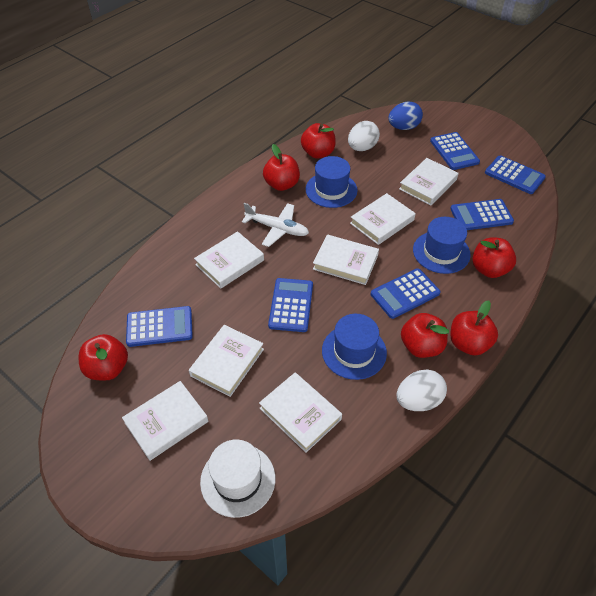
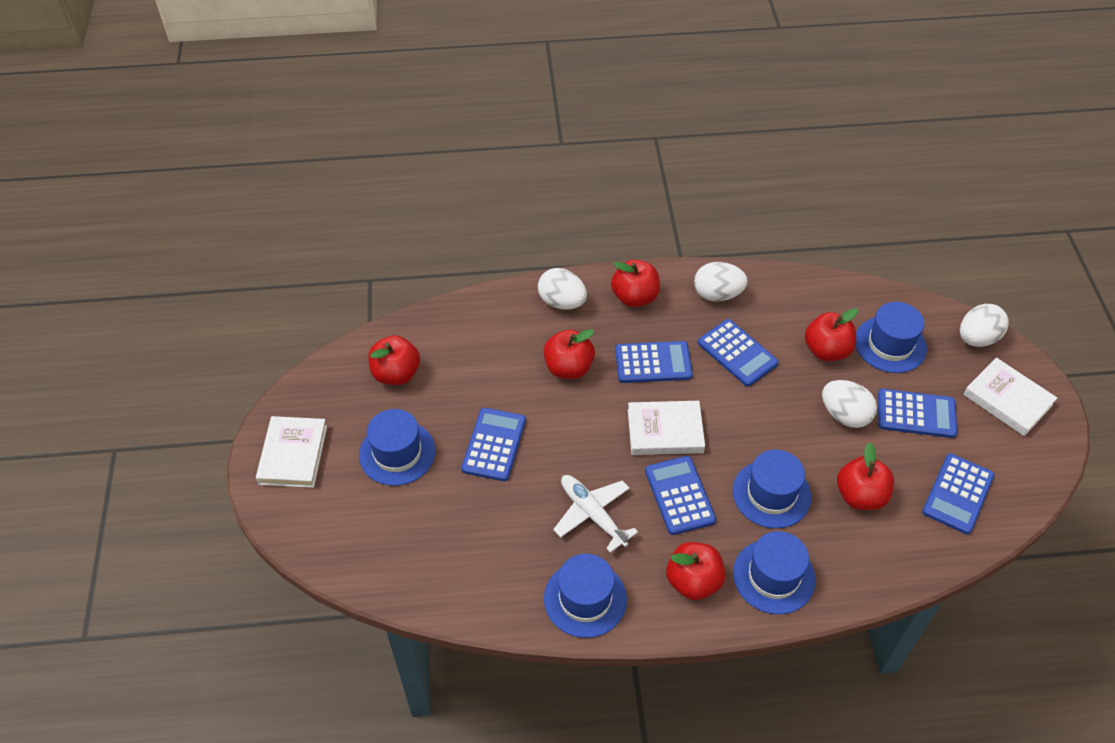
blue egg: 1 -> 0
blue hat: 3 -> 5
white book: 7 -> 3
white egg: 2 -> 4
white hat: 1 -> 0

